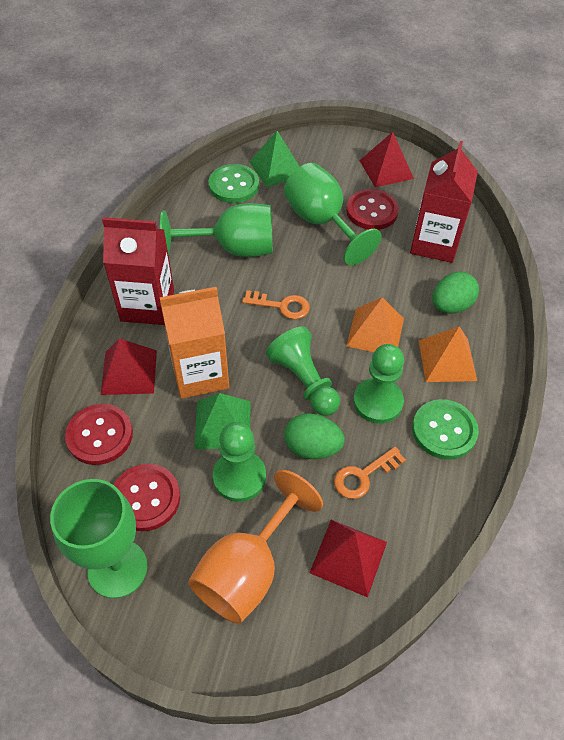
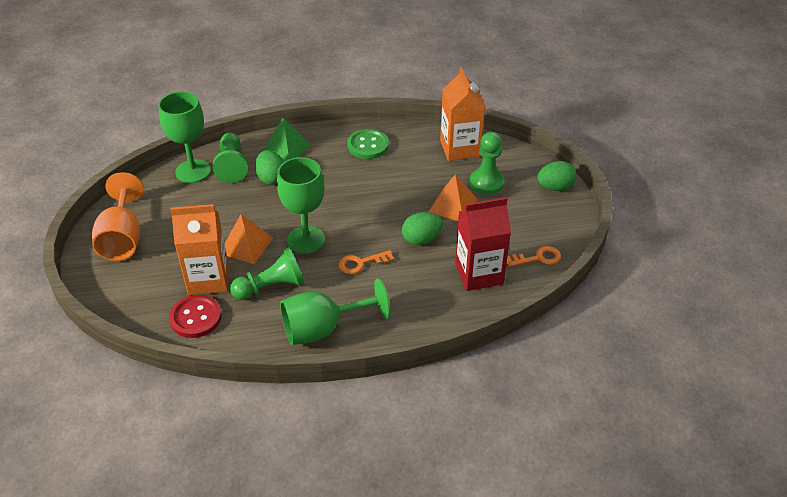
green button: 2 -> 1
green egg: 2 -> 3
green pyramid: 2 -> 1
orange carton: 1 -> 2
red button: 3 -> 1
red carton: 2 -> 1
red pyramid: 3 -> 0

